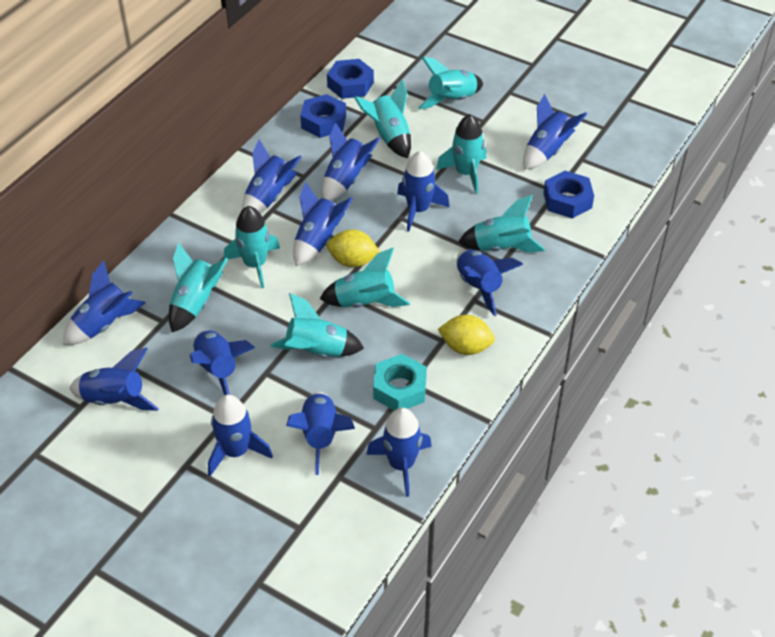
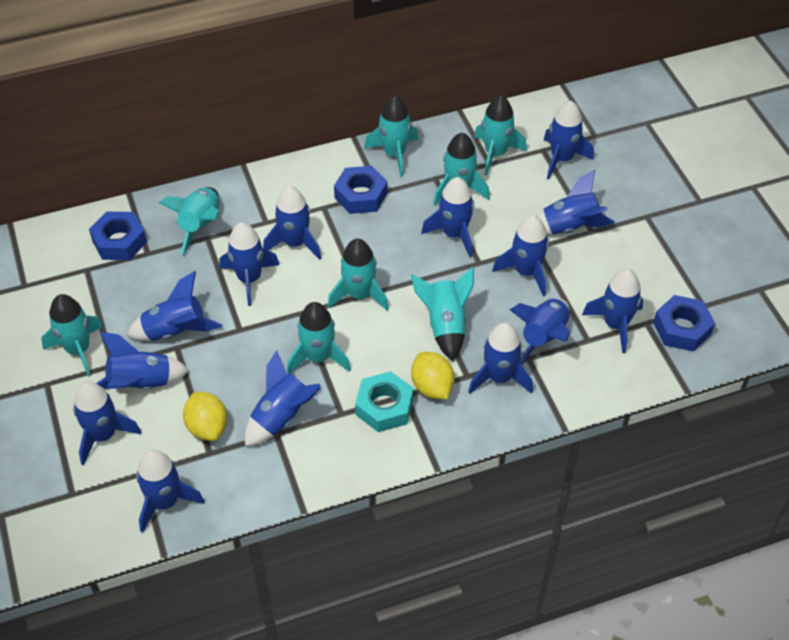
blue rocket: 12 -> 14

